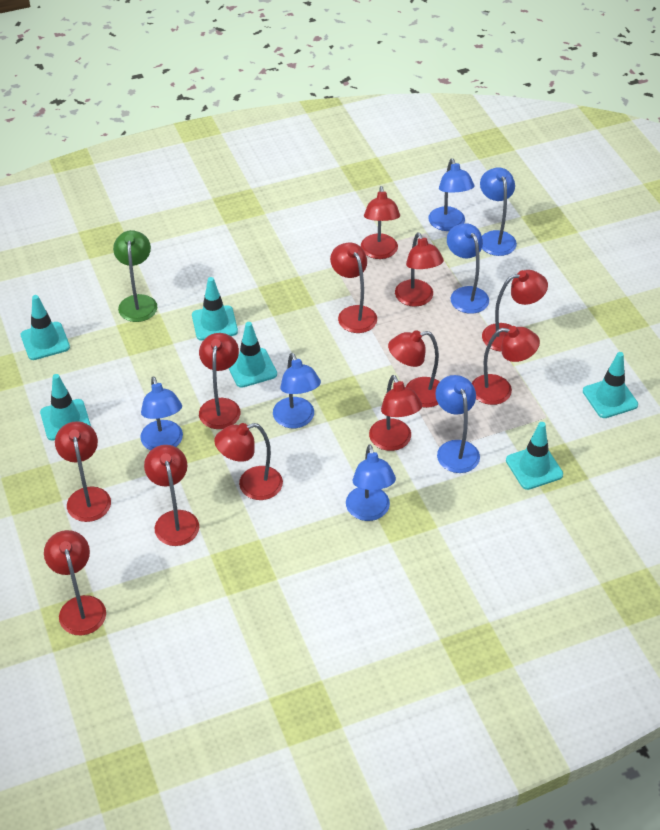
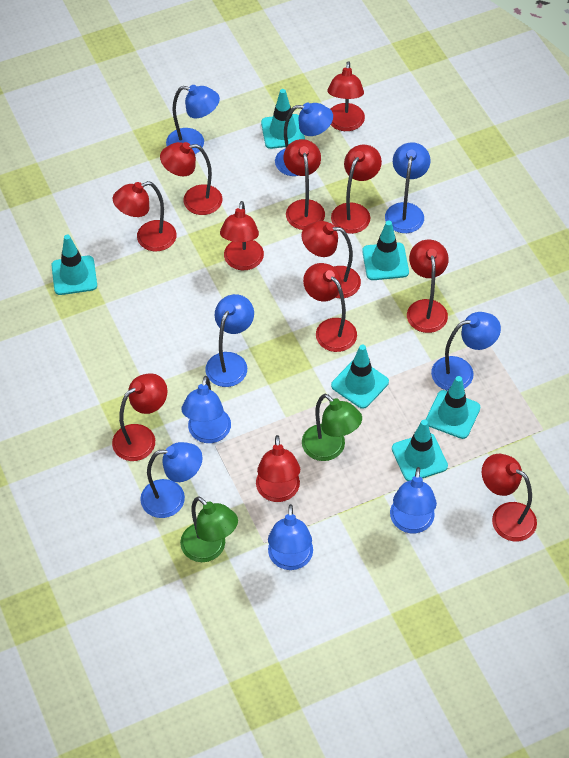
blue lamp: 7 -> 9
green lamp: 1 -> 2

